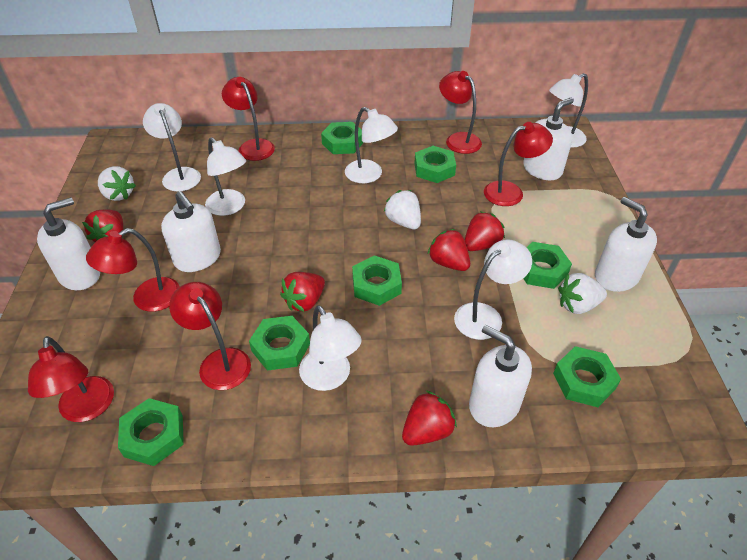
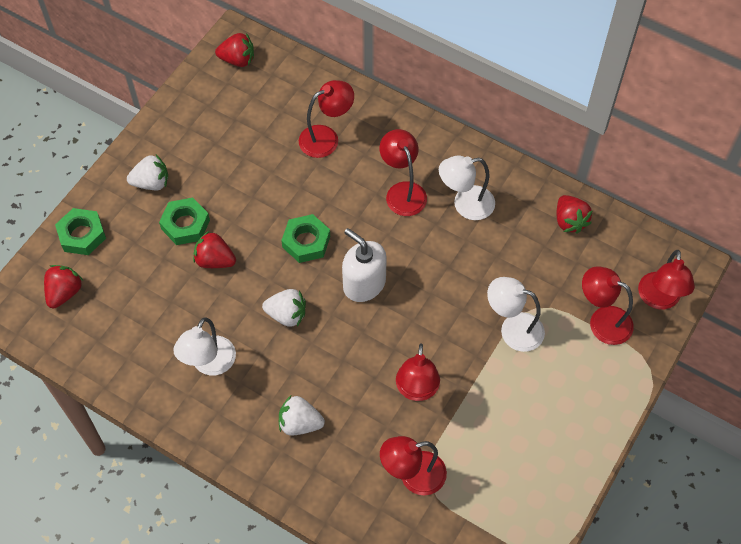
green nut: 7 -> 3
red strawberry: 5 -> 4
white lamp: 6 -> 3
white soap dispenser: 5 -> 1

